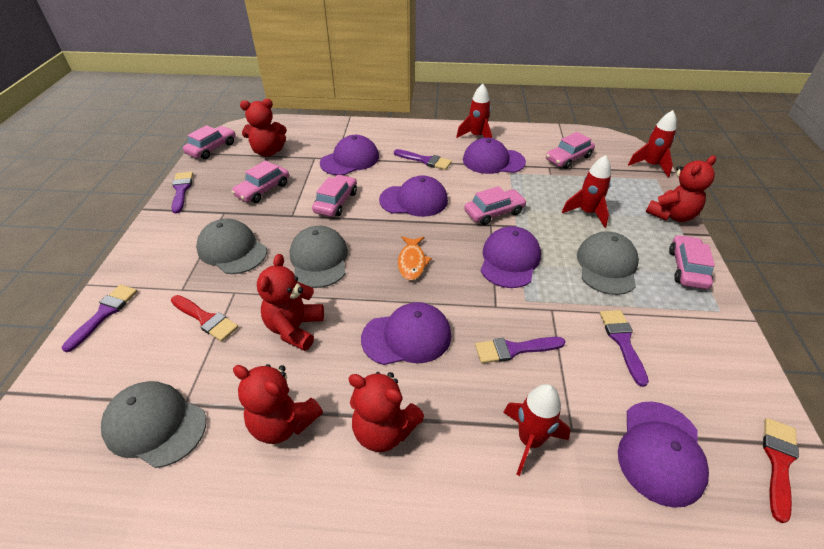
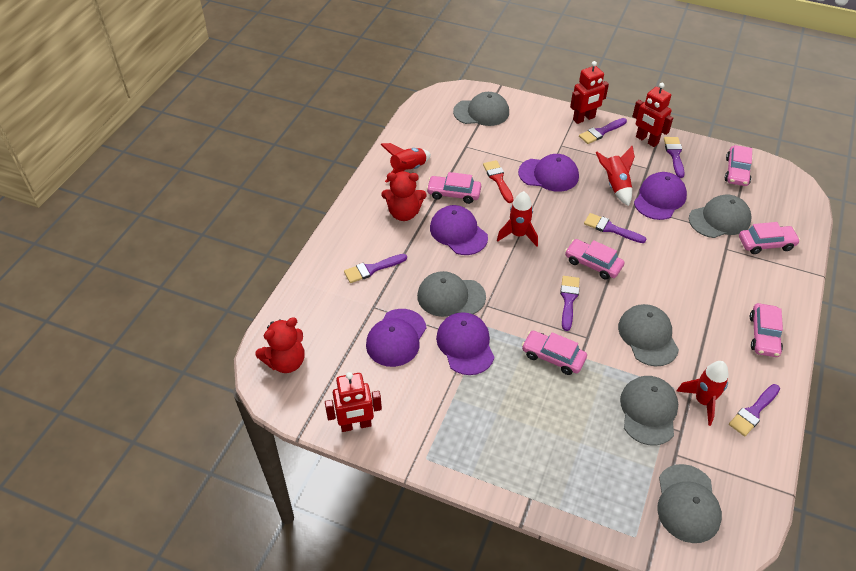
grey cap: 4 -> 6
orange fish: 1 -> 0
purple brush: 5 -> 6
purple cap: 6 -> 5
red brush: 2 -> 1
red robot: 0 -> 3
red teddy bear: 5 -> 2

